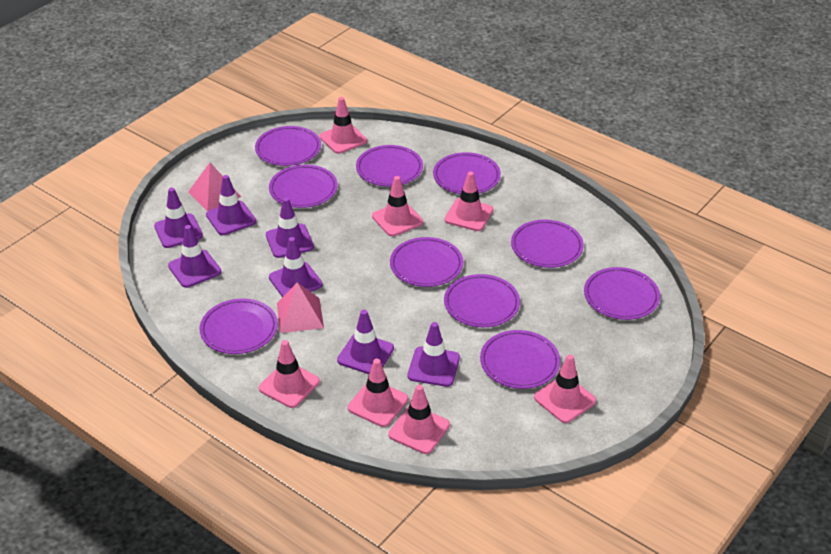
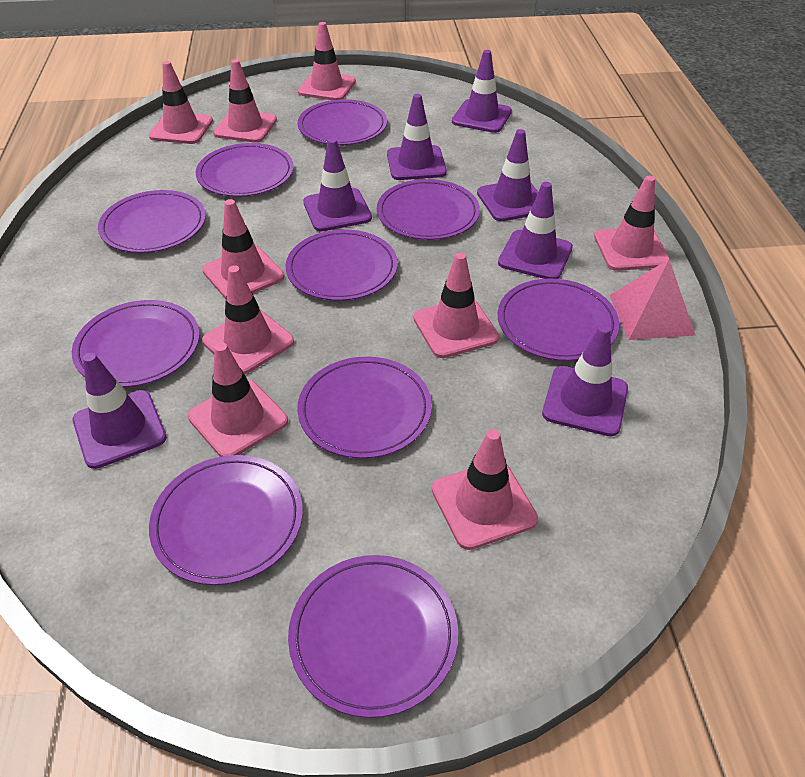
pink pyramid: 2 -> 1
pink traffic cone: 7 -> 9

